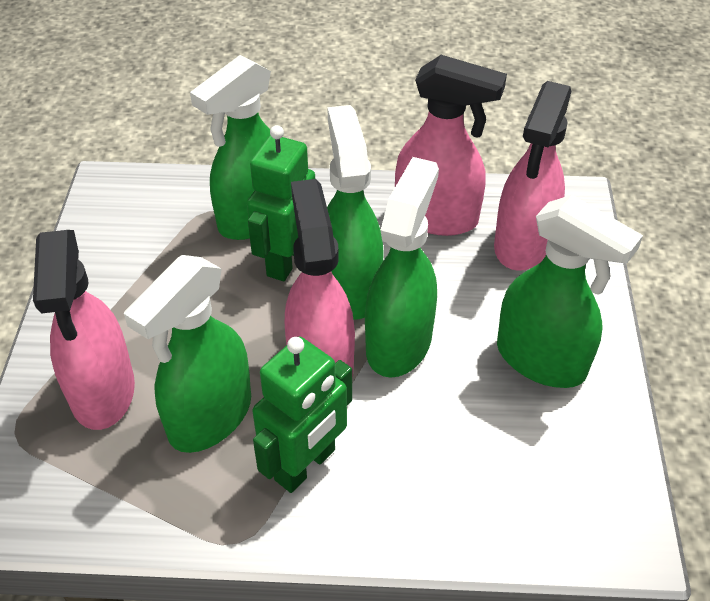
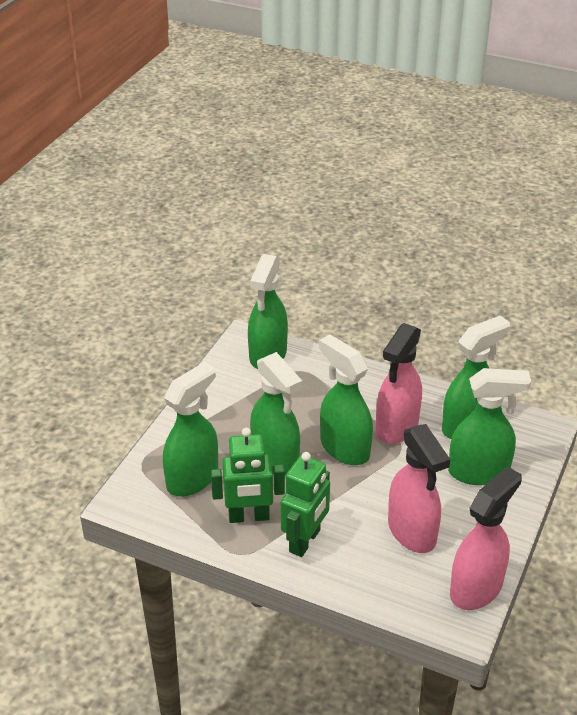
green spray bottle: 5 -> 6
pink spray bottle: 4 -> 3

